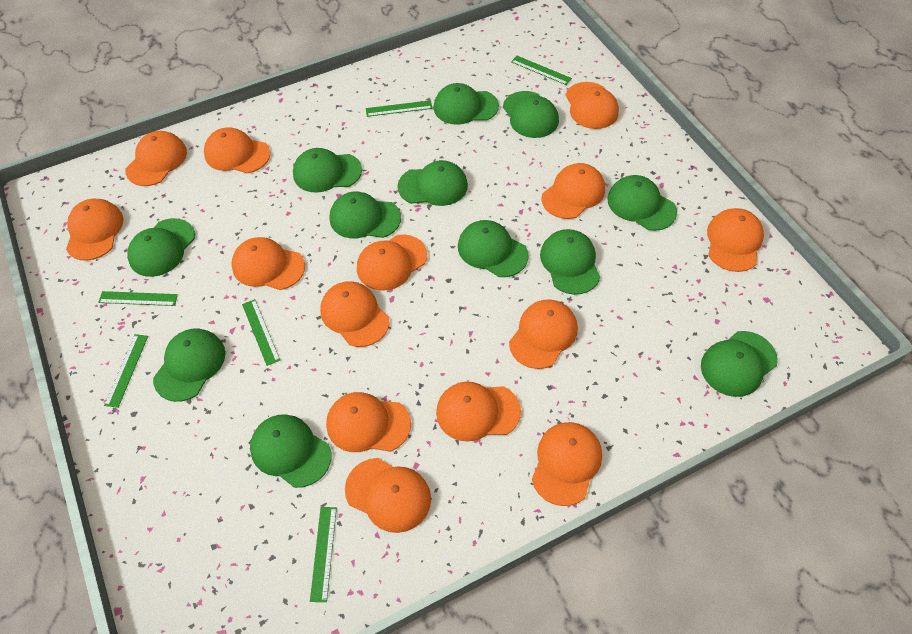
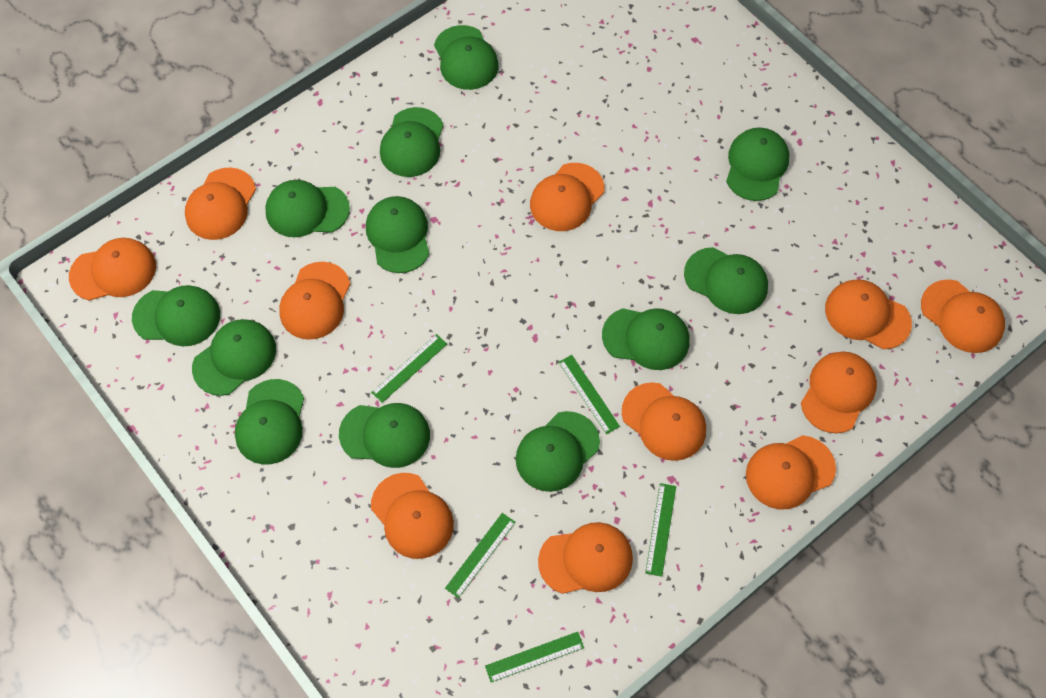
green ruler: 6 -> 5
orange cap: 14 -> 11

